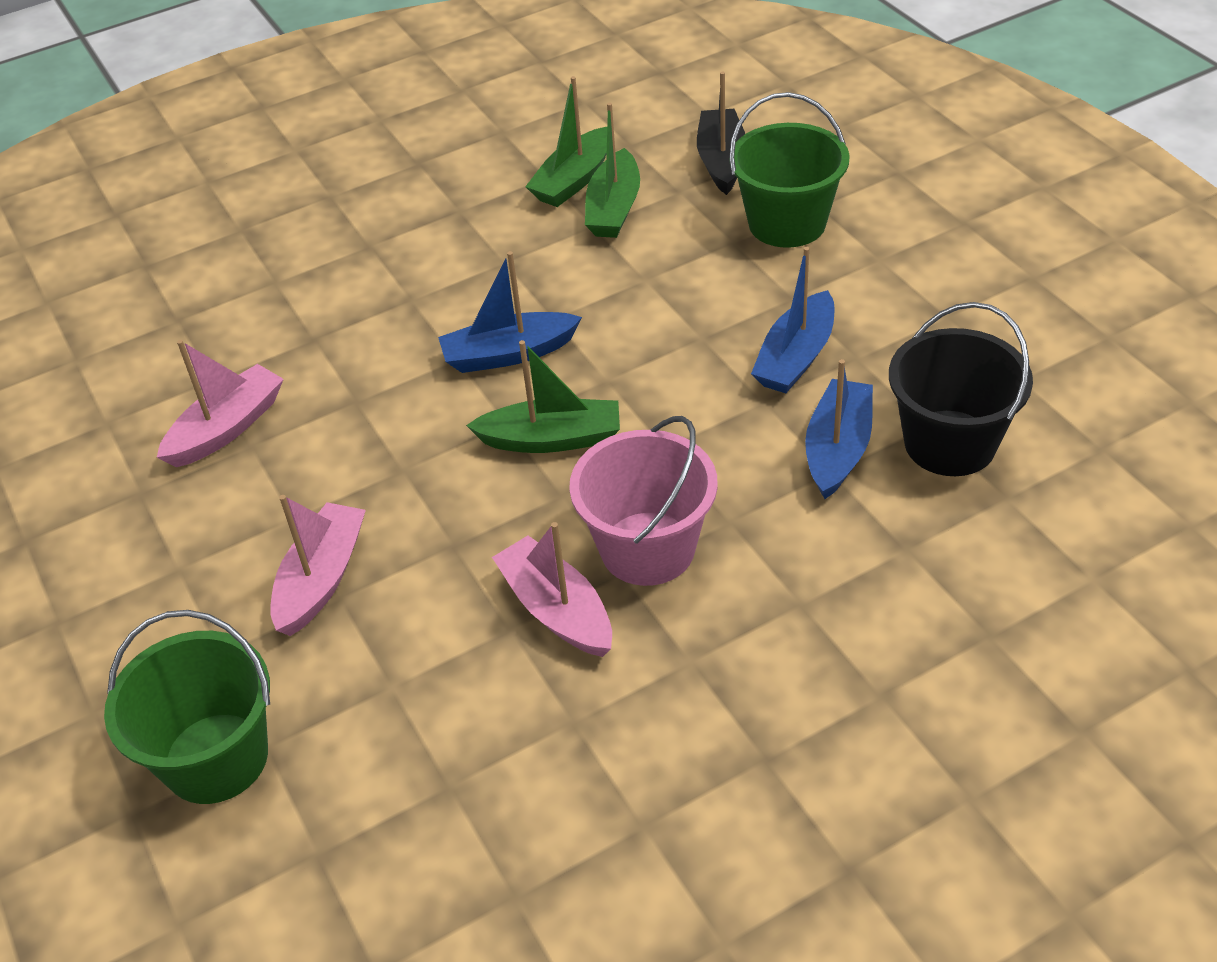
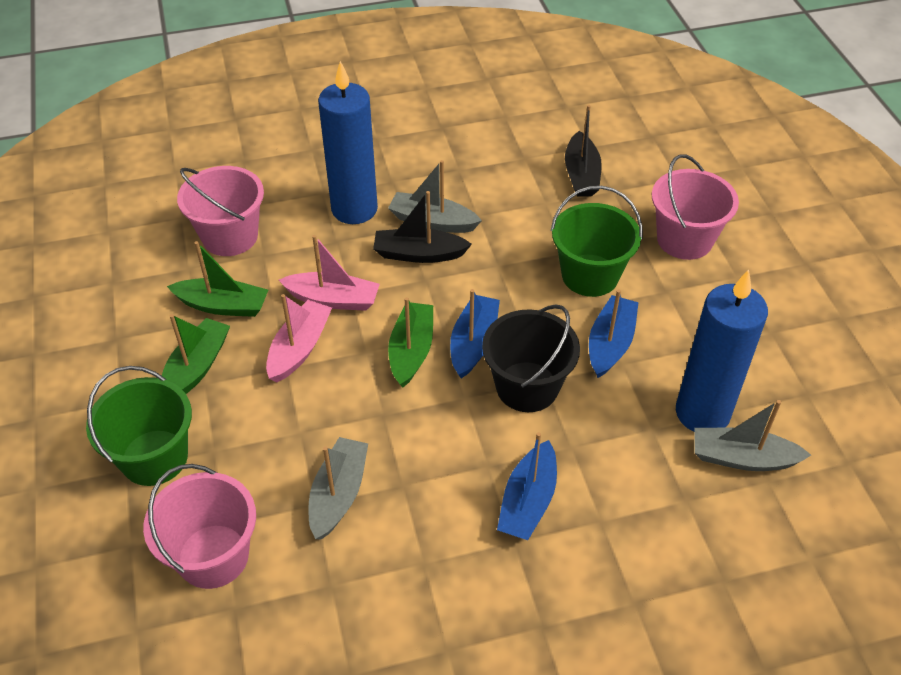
black boat: 1 -> 2
blue candle: 0 -> 2
grey boat: 0 -> 3
pink boat: 3 -> 2
pink bucket: 1 -> 3

